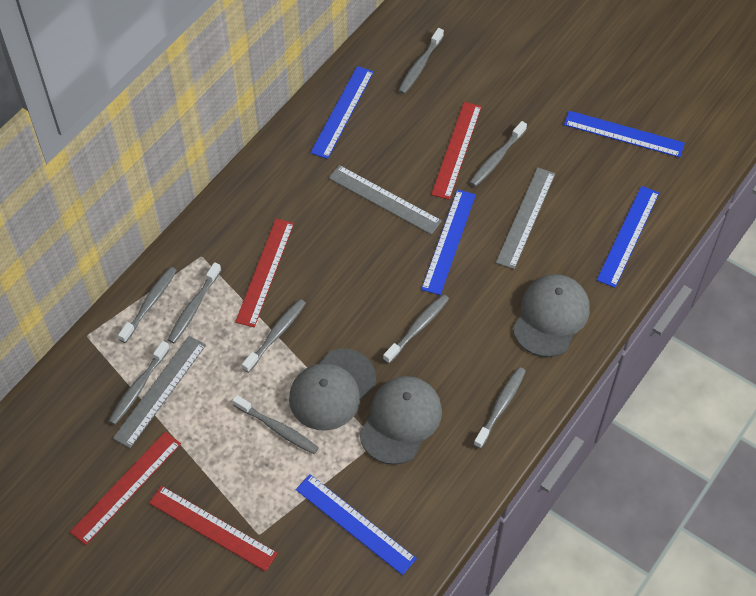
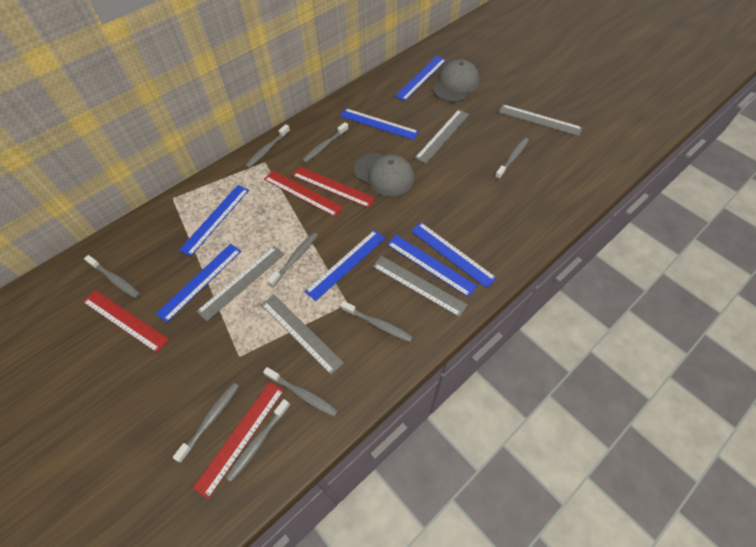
blue ruler: 5 -> 7
grey cap: 3 -> 2
grey ruler: 3 -> 5

